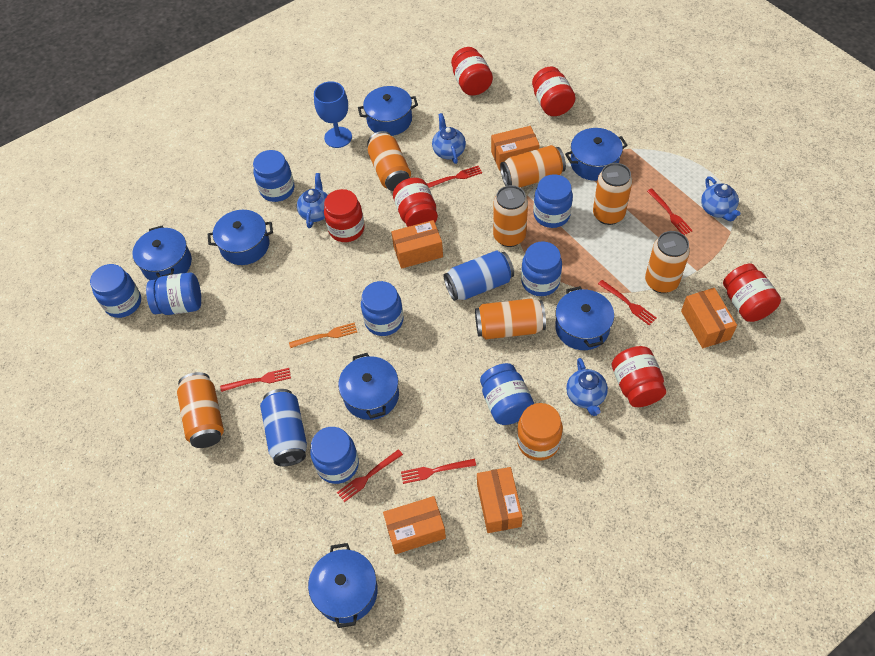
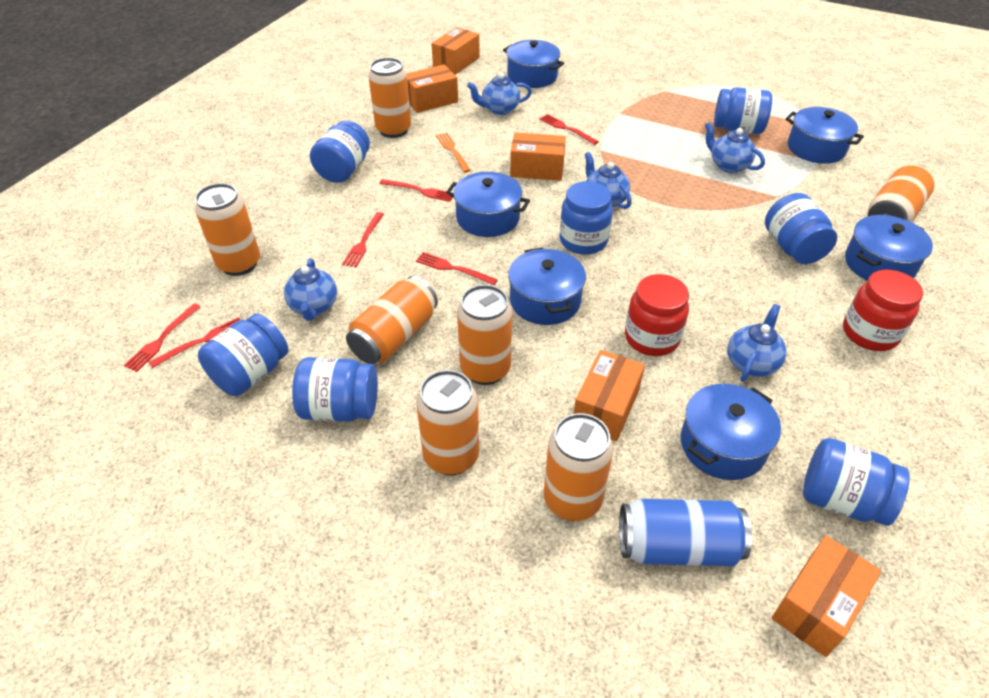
blue can: 2 -> 1
blue goblet: 1 -> 0
blue jar: 8 -> 7
blue pot: 7 -> 6
blue teapot: 4 -> 5
orange jar: 1 -> 0
red jar: 6 -> 2

